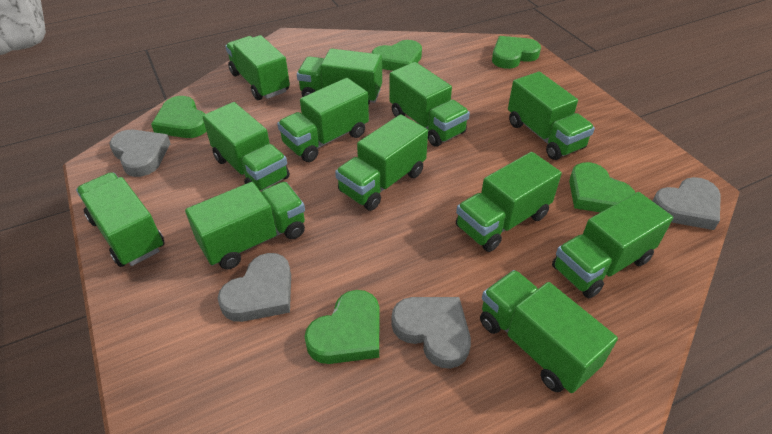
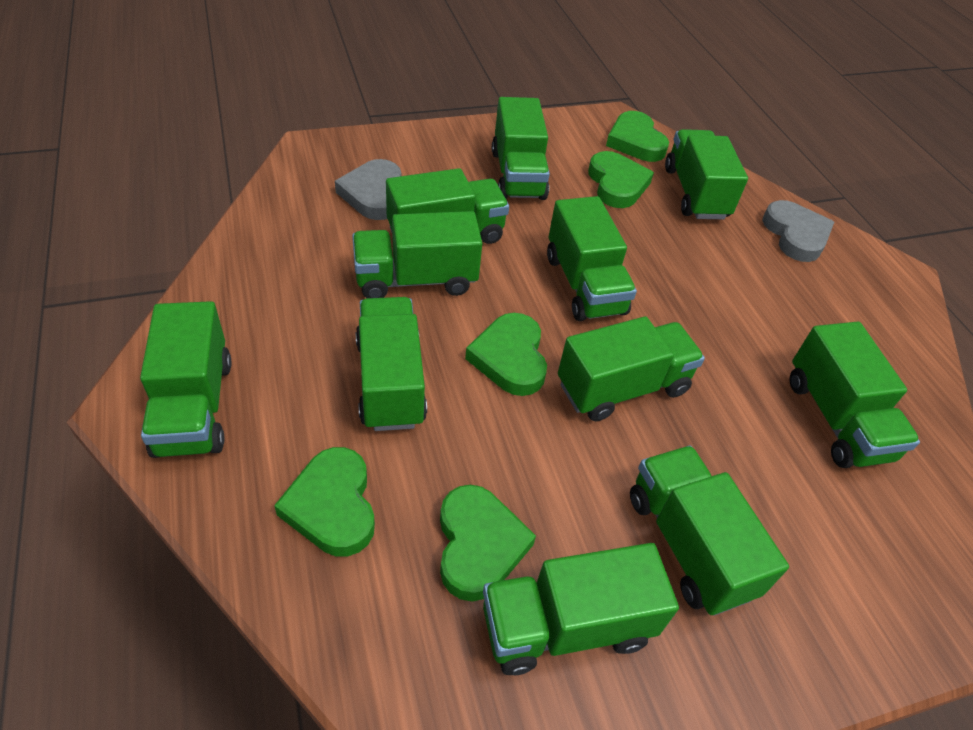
green truck: 12 -> 11
grey heart: 4 -> 2

